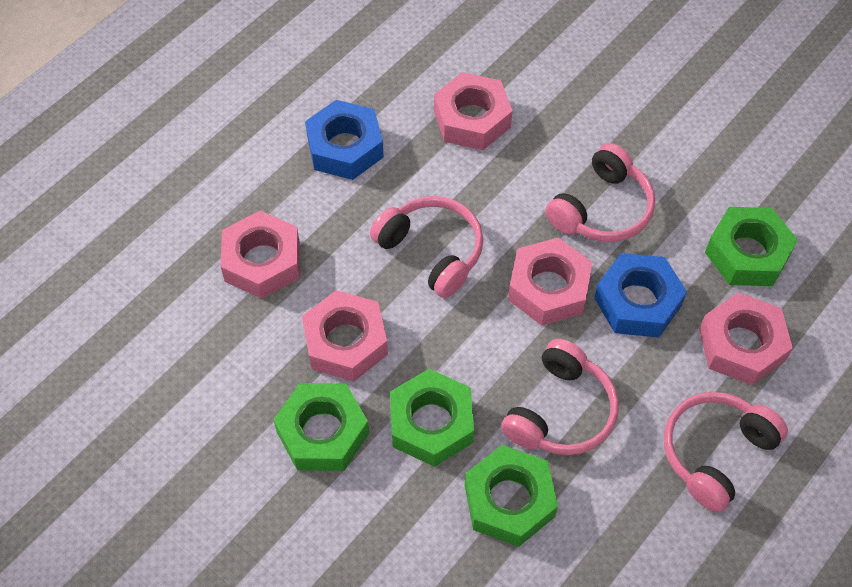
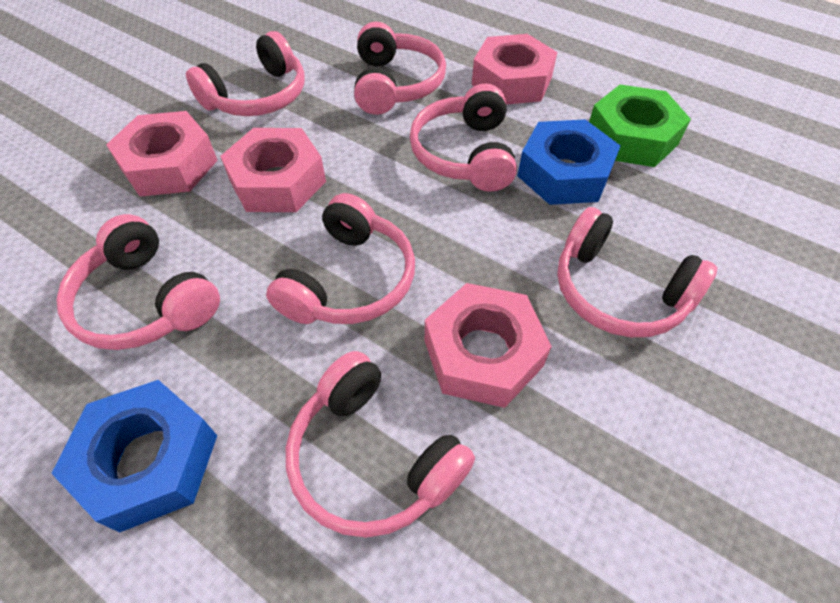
green nut: 4 -> 1
pink headphones: 4 -> 7
pink nut: 5 -> 4

